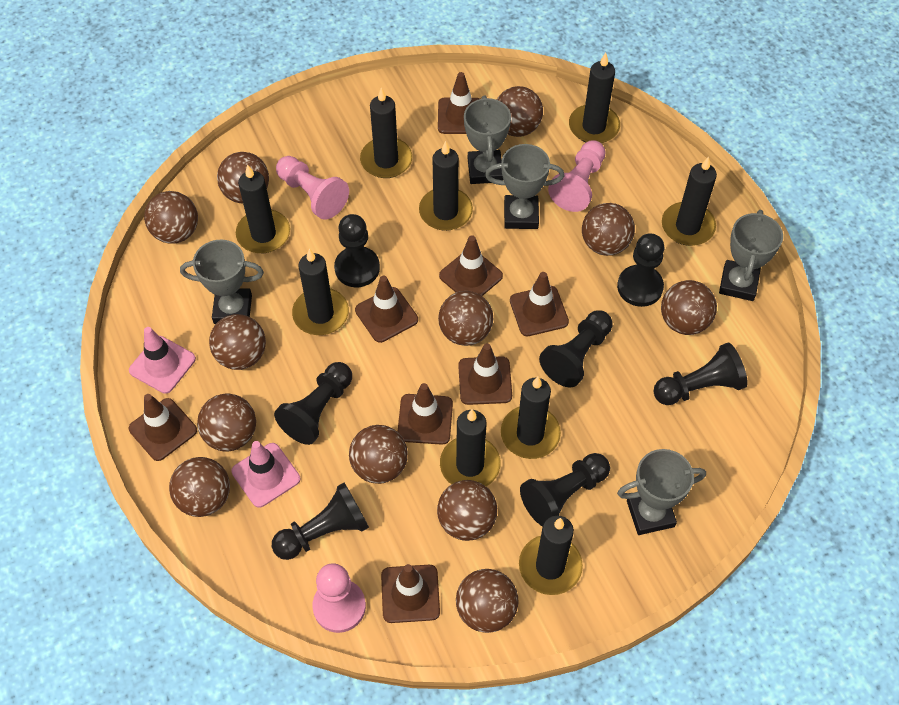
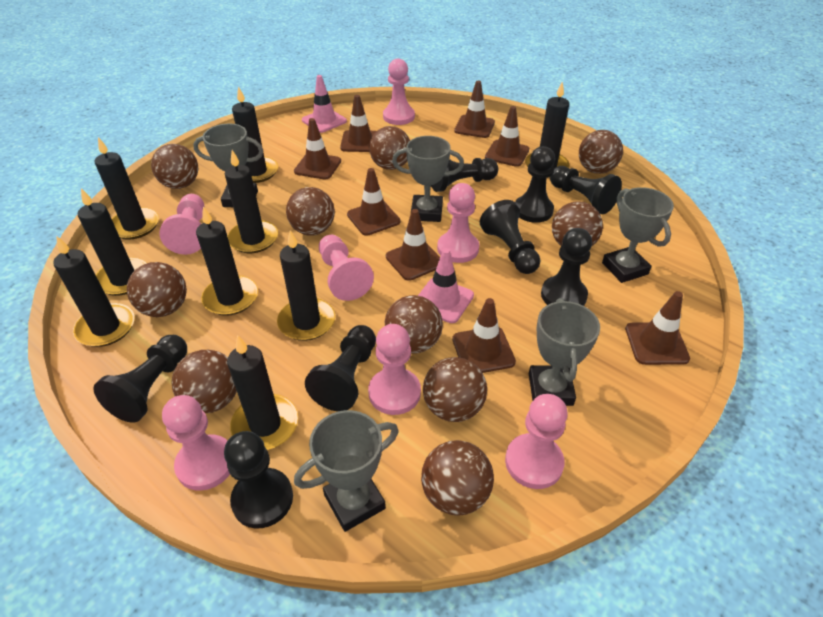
black pawn: 7 -> 8
brown ball: 12 -> 10
pink pawn: 3 -> 7

